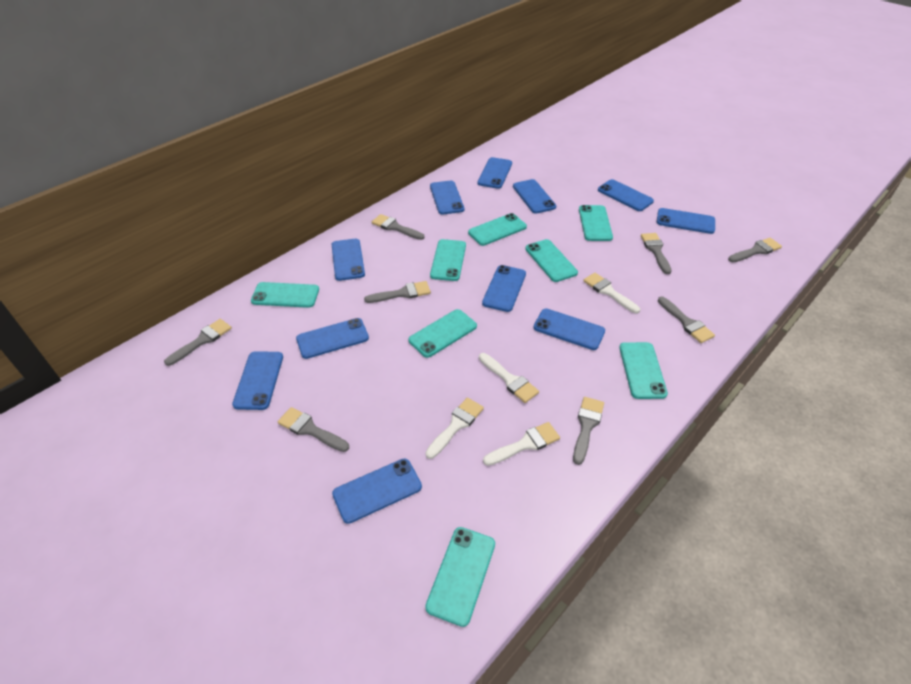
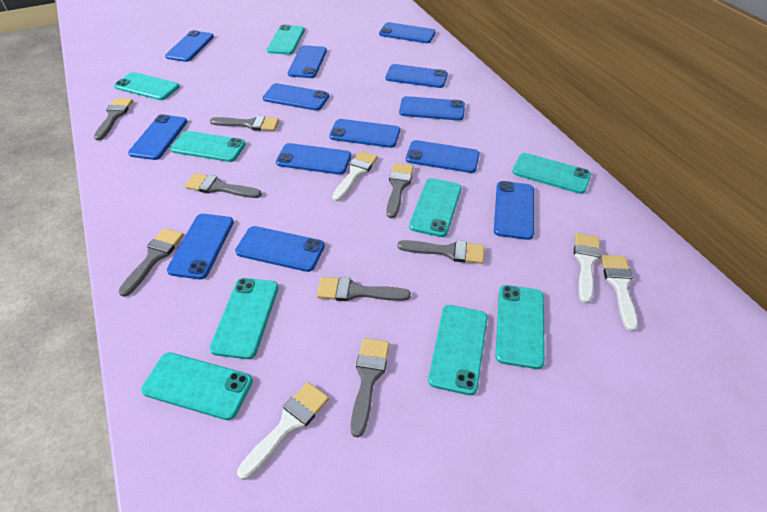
blue phone: 11 -> 13
turquoise phone: 8 -> 9

